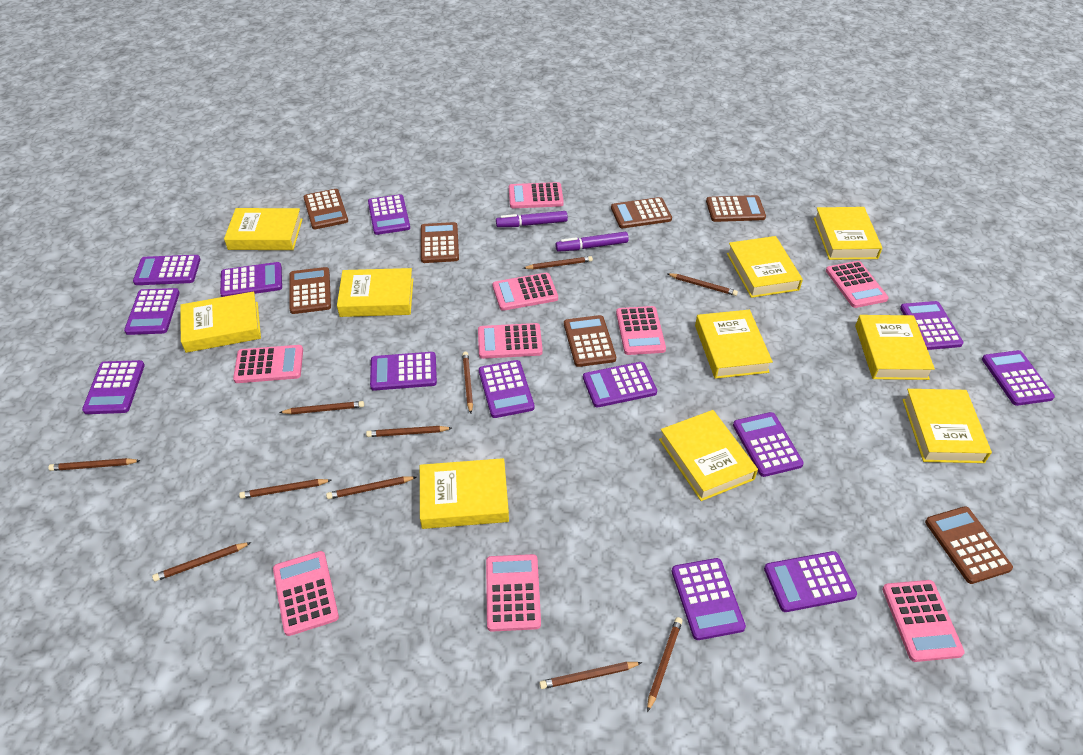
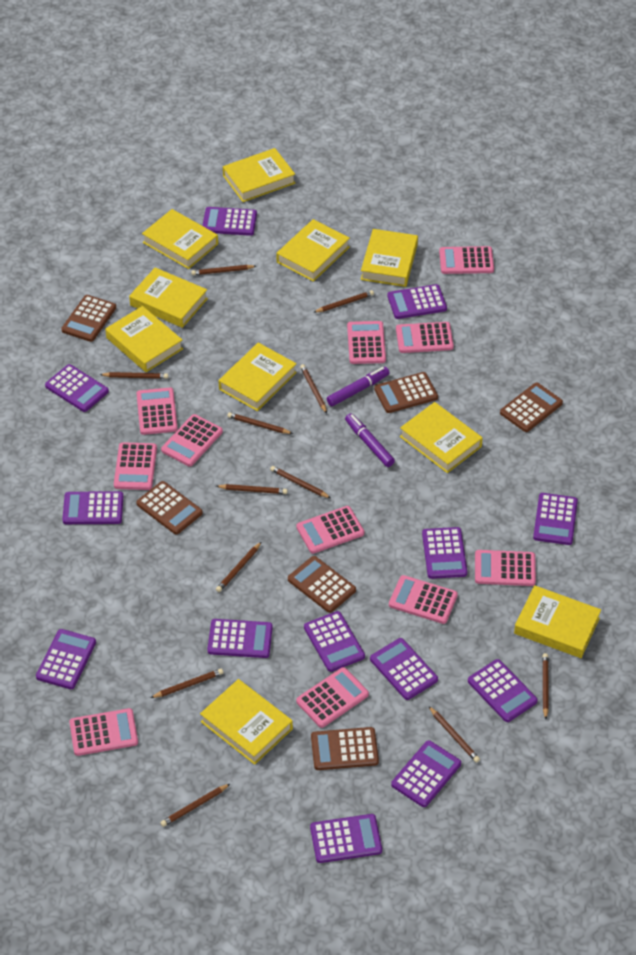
brown calculator: 7 -> 6
brown pencil: 11 -> 12
pink calculator: 9 -> 11

